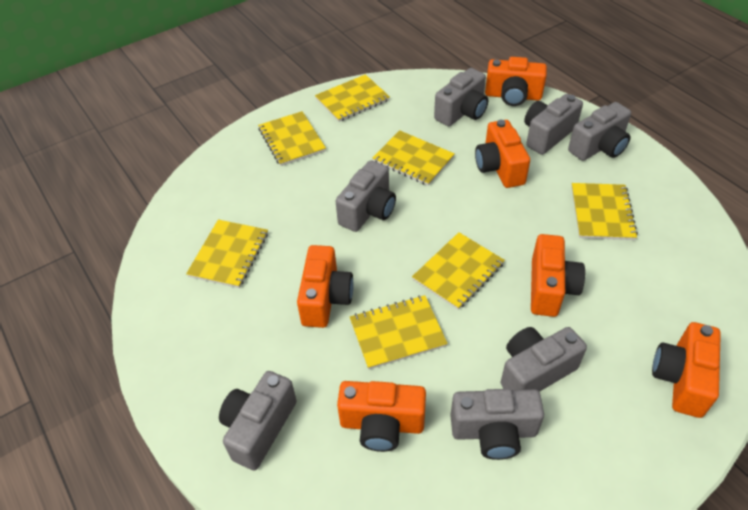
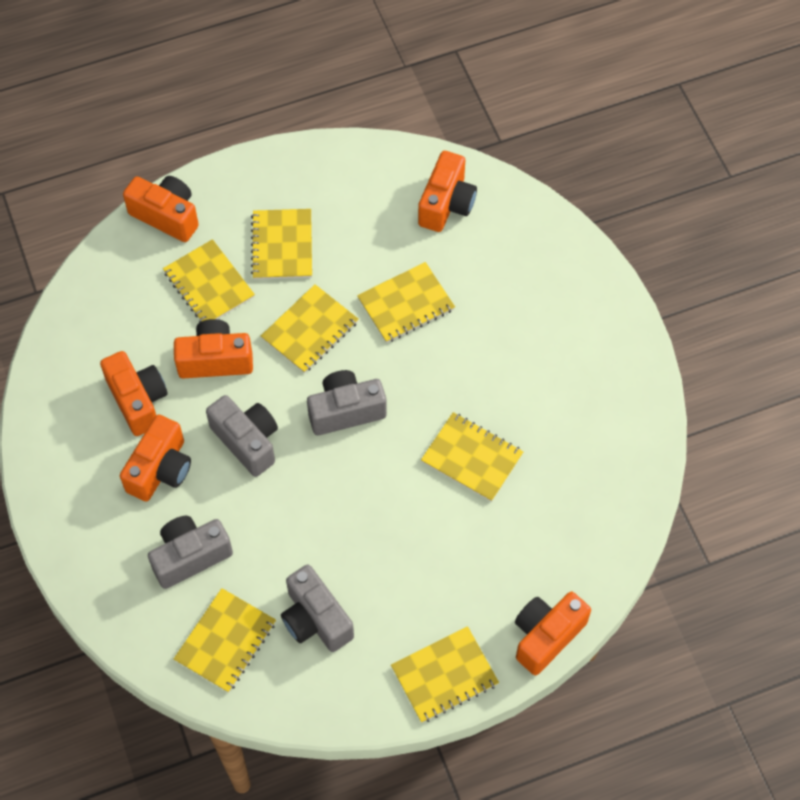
grey camera: 7 -> 4

